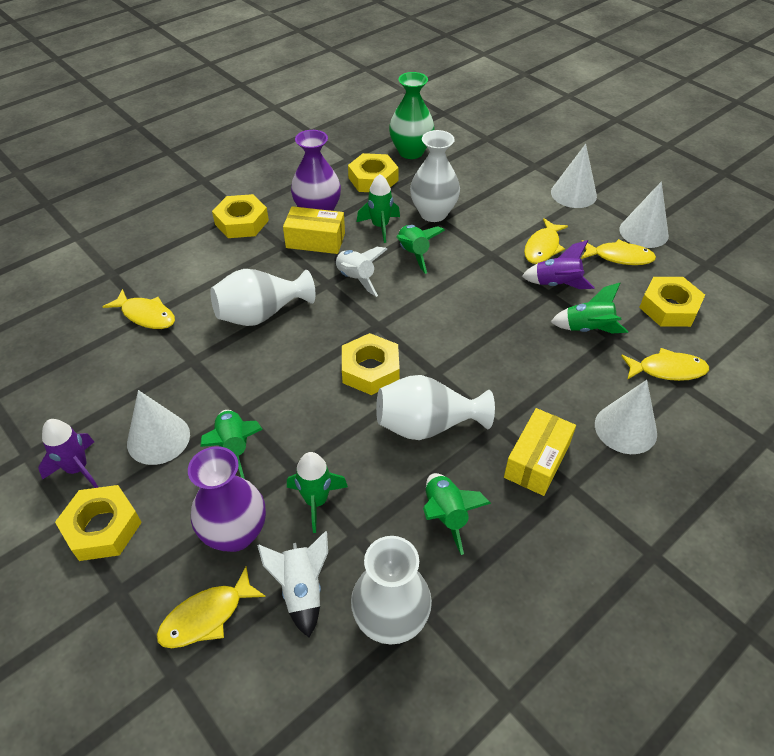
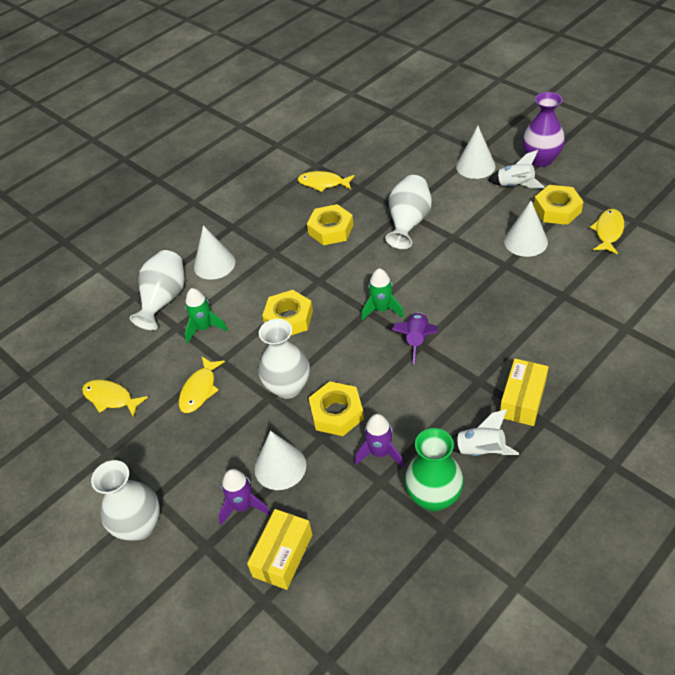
green rocket: 6 -> 2
purple rocket: 2 -> 3
purple vase: 2 -> 1
yellow fish: 5 -> 4
yellow nut: 5 -> 4

